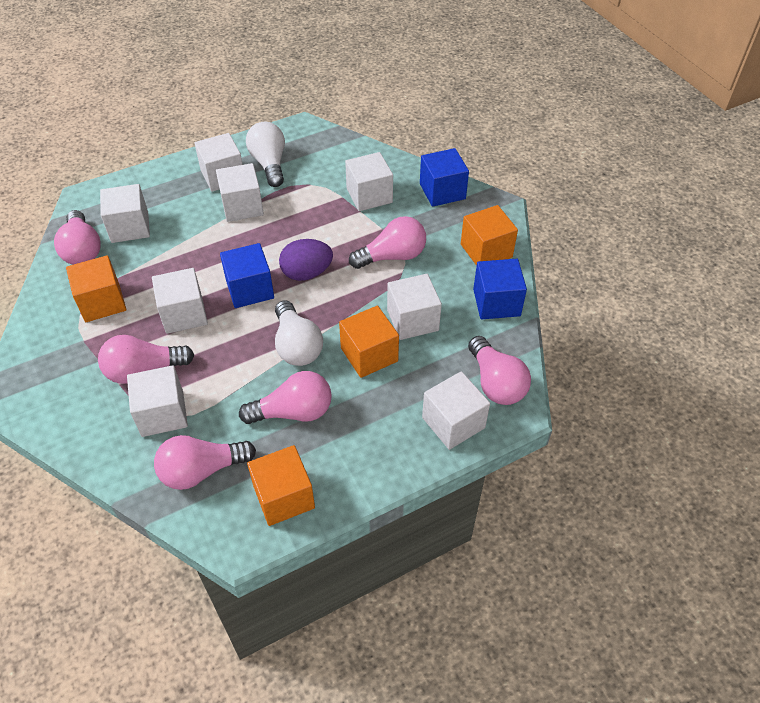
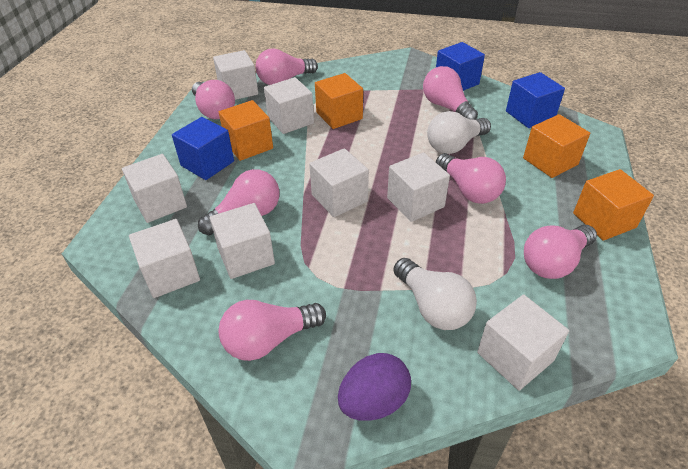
pink light bulb: 6 -> 7

